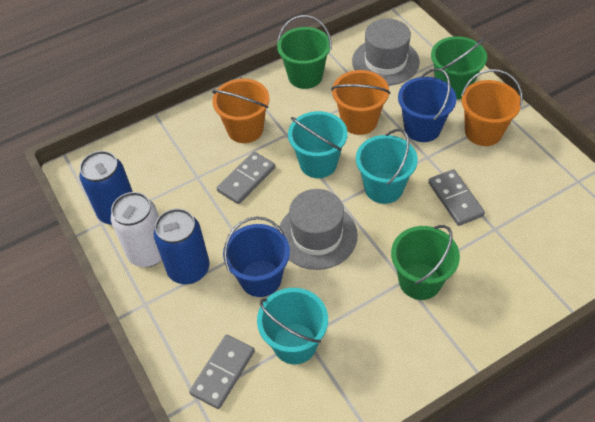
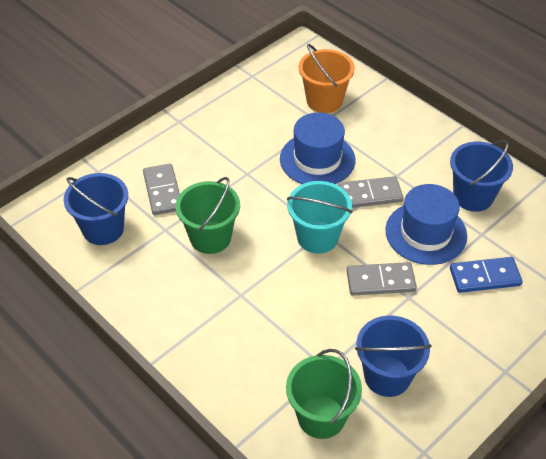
blue bucket: 2 -> 3
blue can: 2 -> 0
blue domino: 0 -> 1
blue hat: 0 -> 2
green bucket: 3 -> 2
grey hat: 2 -> 0
orange bucket: 3 -> 1
turquoise bucket: 3 -> 1
white can: 1 -> 0

